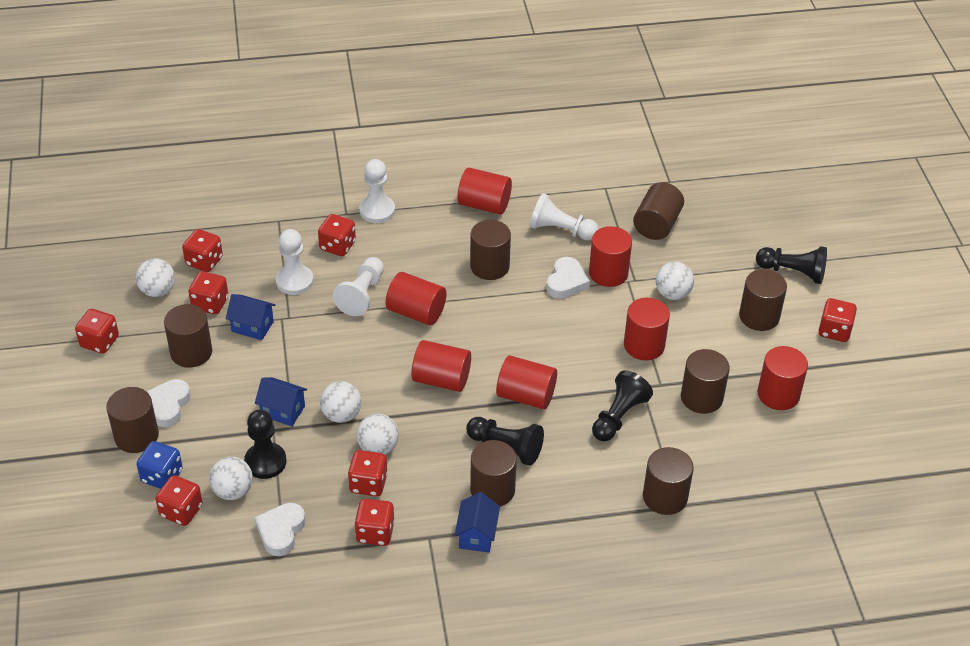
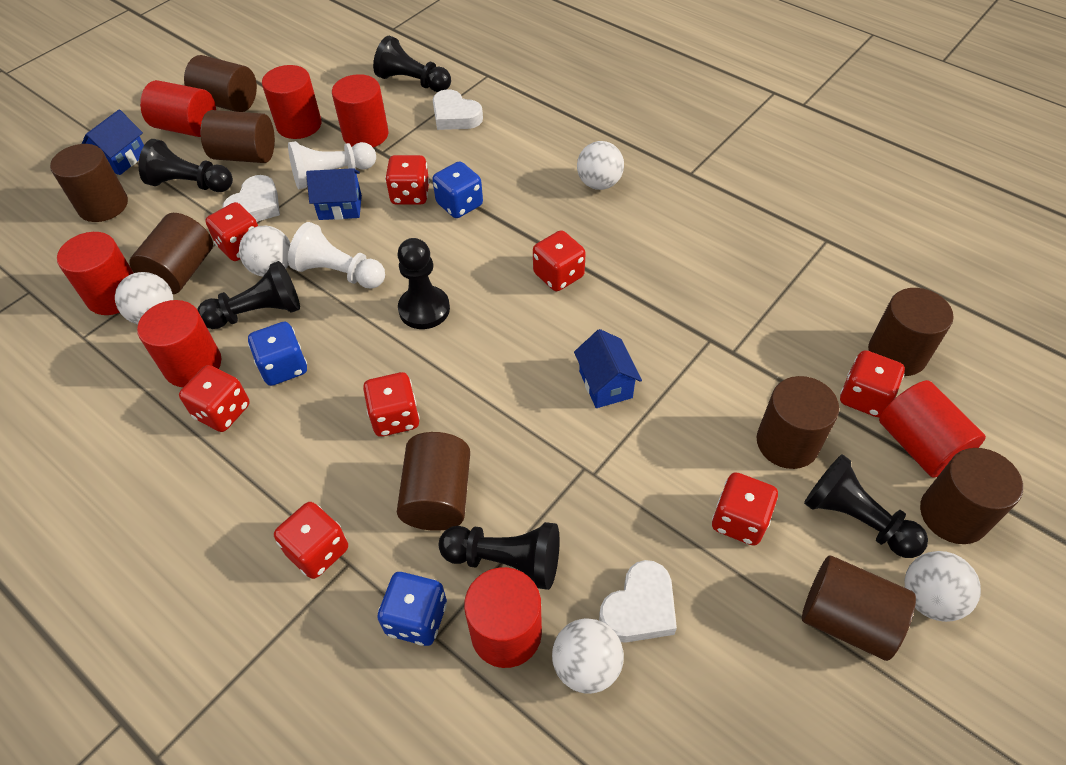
black pawn: 4 -> 6
blue dice: 1 -> 3
brown cylinder: 8 -> 9
white pawn: 4 -> 2

